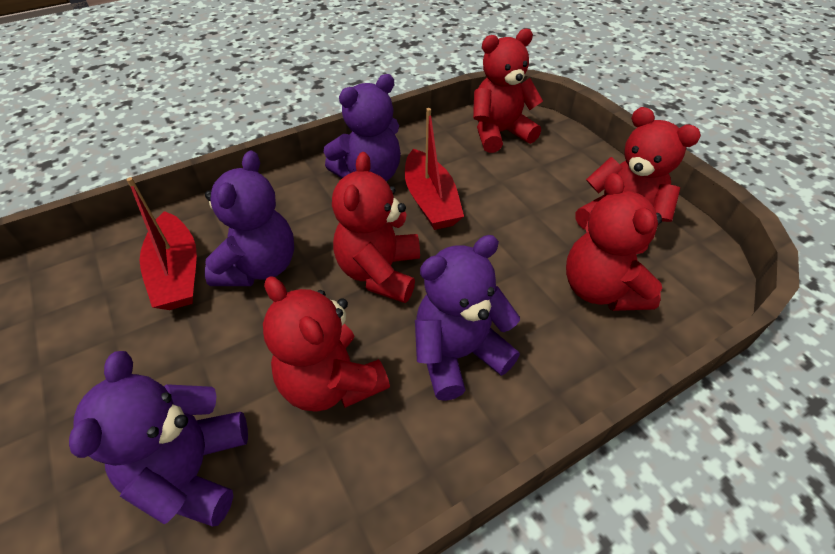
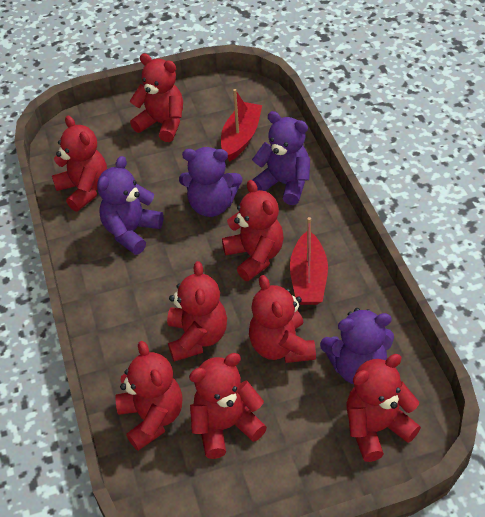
red teddy bear: 5 -> 8

